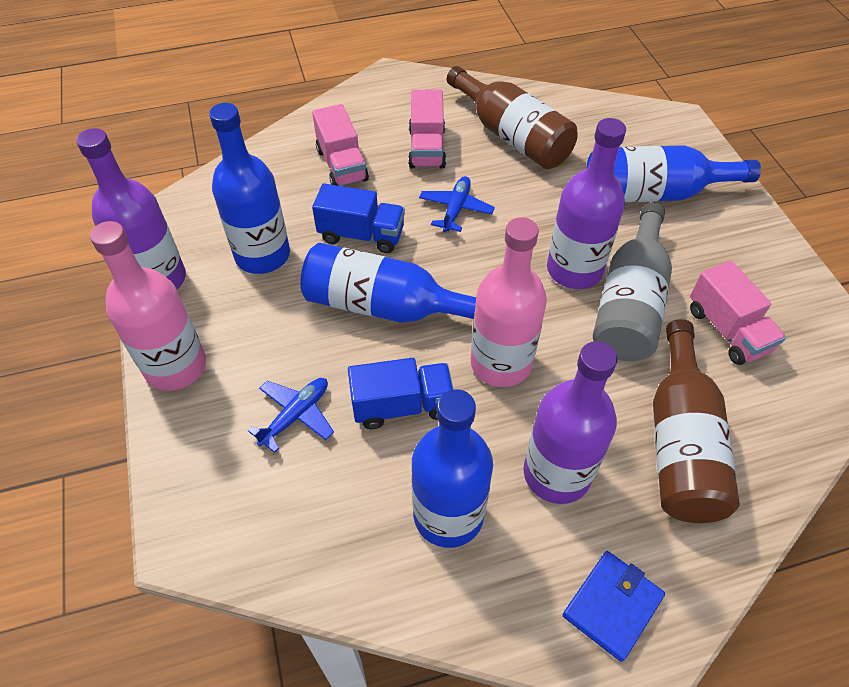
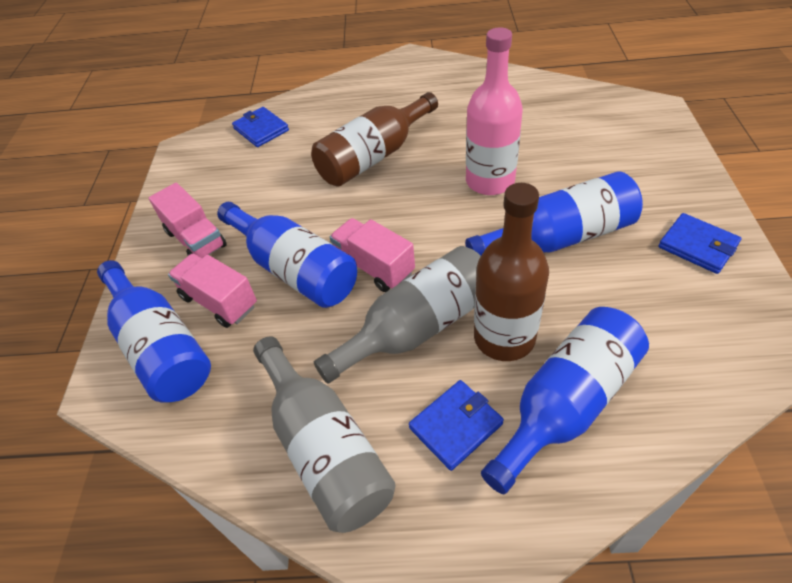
blue plane: 2 -> 0
blue truck: 2 -> 0
blue wallet: 1 -> 3
grey bottle: 1 -> 2
pink bottle: 2 -> 1
purple bottle: 3 -> 0

